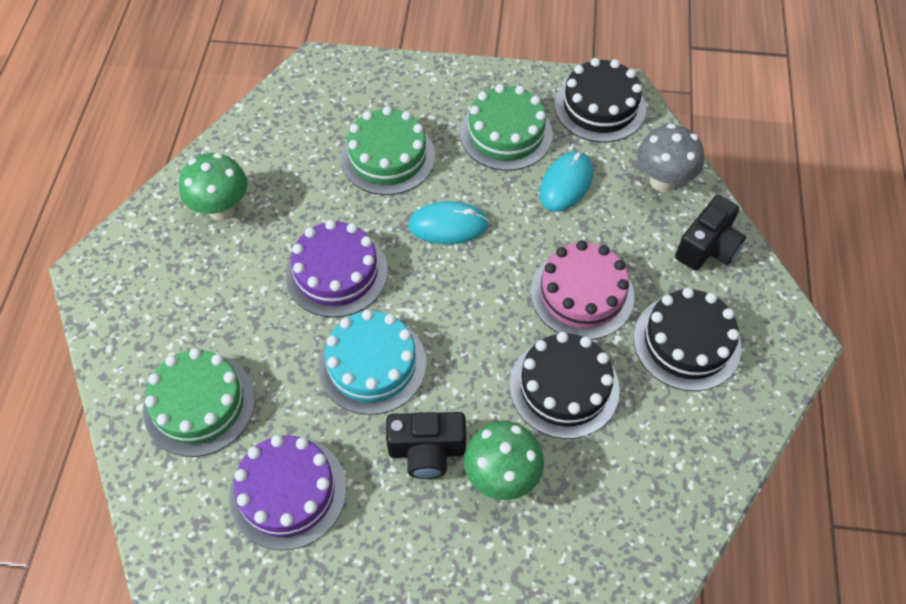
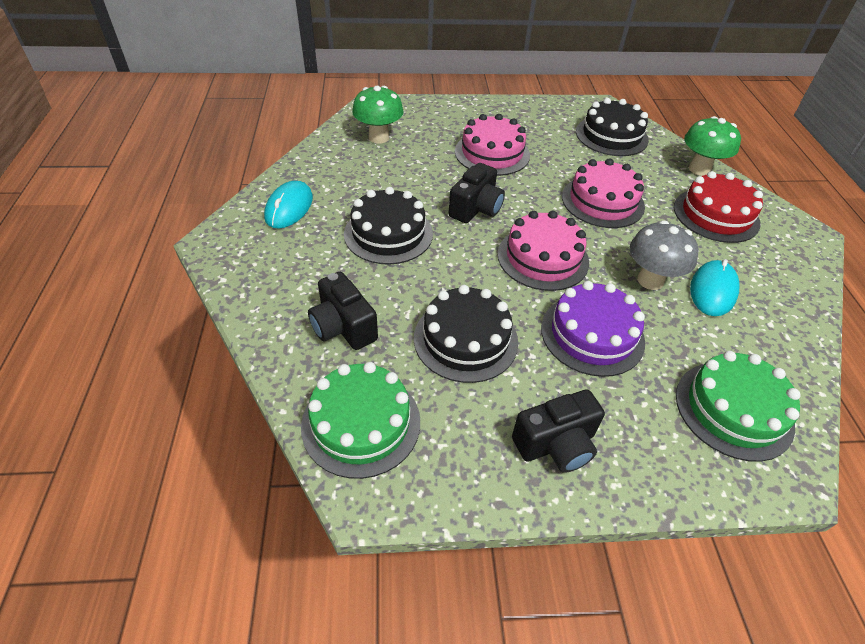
black camera: 2 -> 3
green cake: 3 -> 2
pink cake: 1 -> 3
purple cake: 2 -> 1
red cake: 0 -> 1
turquoise cake: 1 -> 0

